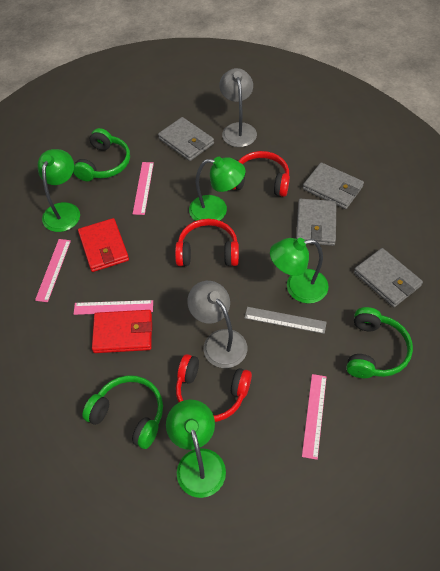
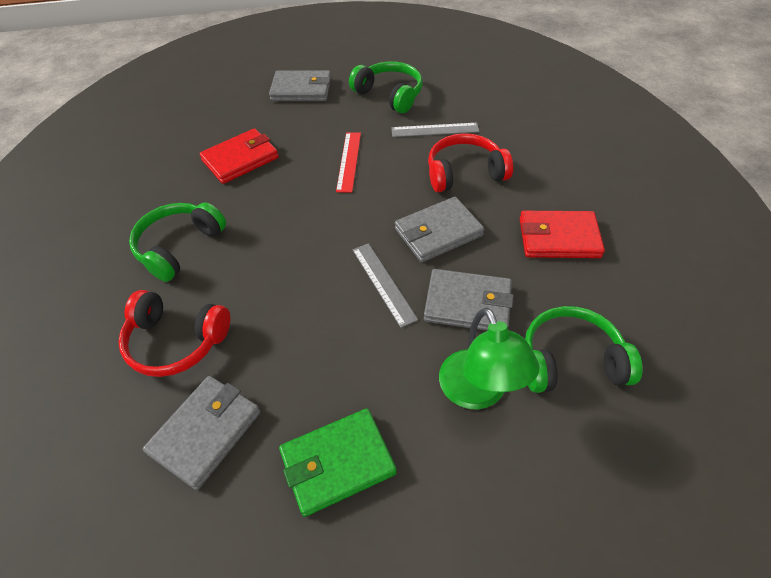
green lamp: 4 -> 1
green wallet: 0 -> 1
grey lamp: 2 -> 0
grey ruler: 1 -> 2
pink ruler: 4 -> 0
red headphones: 3 -> 2
red ruler: 0 -> 1

